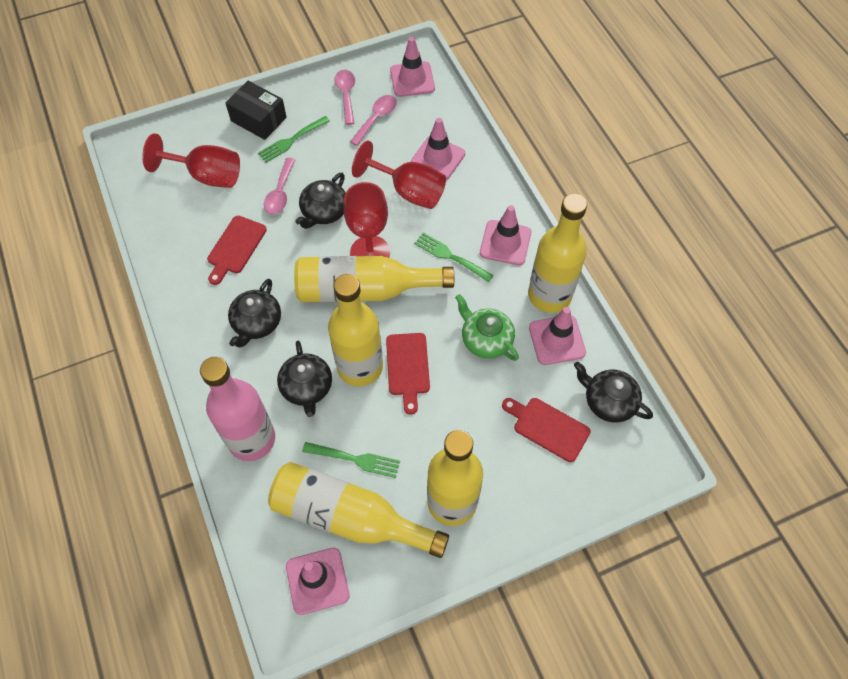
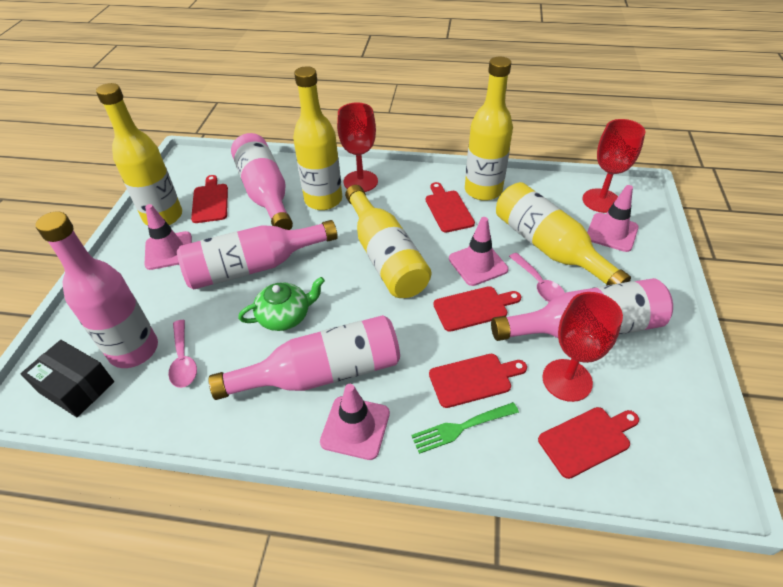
black teapot: 4 -> 0
green fork: 3 -> 1
pink bottle: 1 -> 5
pink spoon: 3 -> 2
pink traffic cone: 5 -> 4
red cutting board: 3 -> 5

